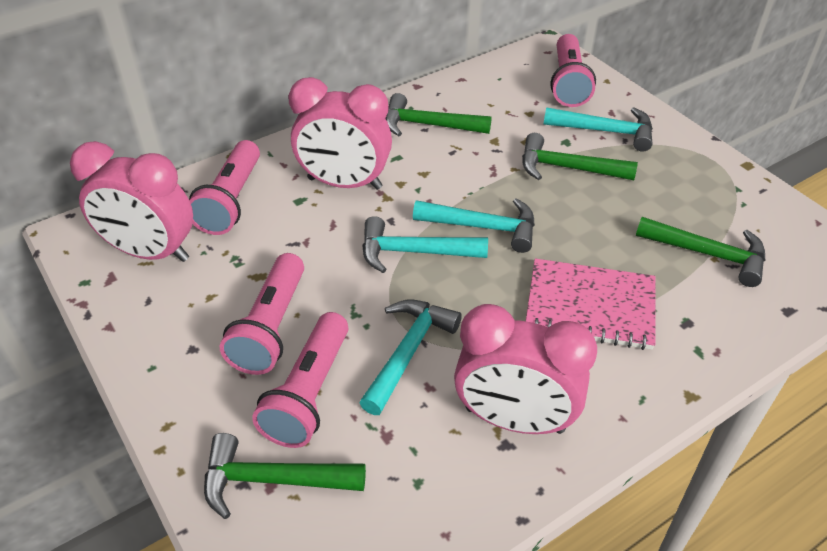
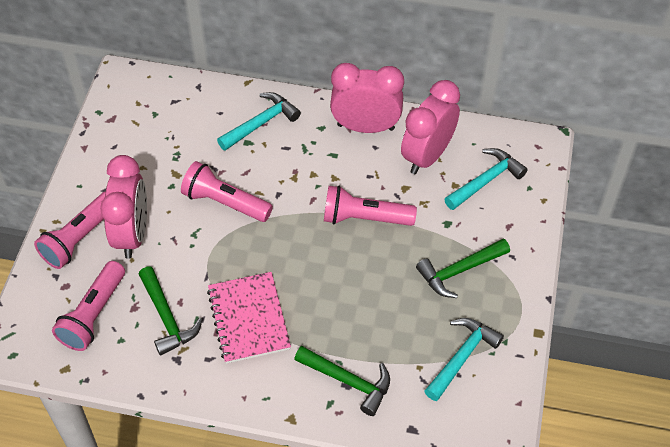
green hammer: 4 -> 3
turquoise hammer: 4 -> 3

